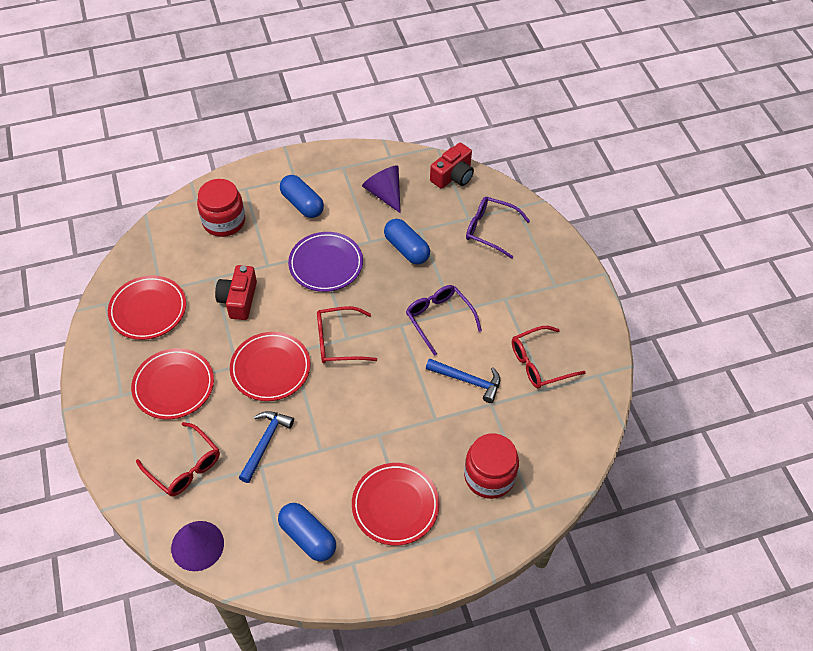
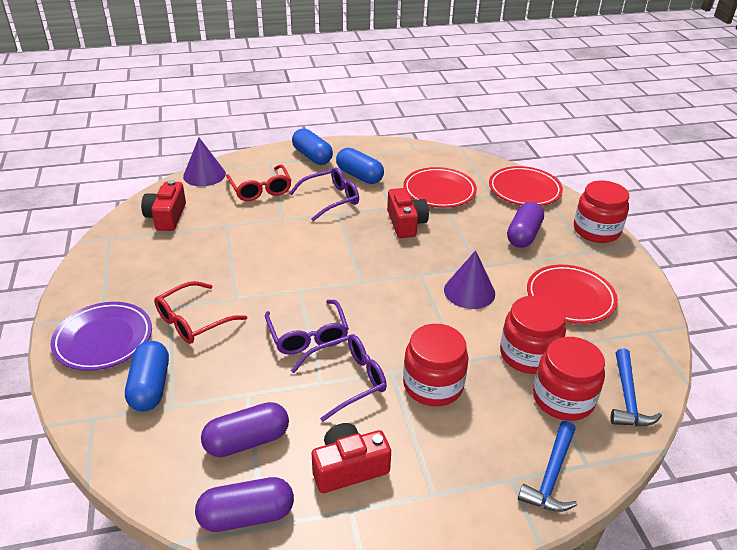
purple capsule: 0 -> 3
purple glasses: 2 -> 3
red camera: 2 -> 3
red glasses: 3 -> 2
red jar: 2 -> 4
red plate: 4 -> 3

